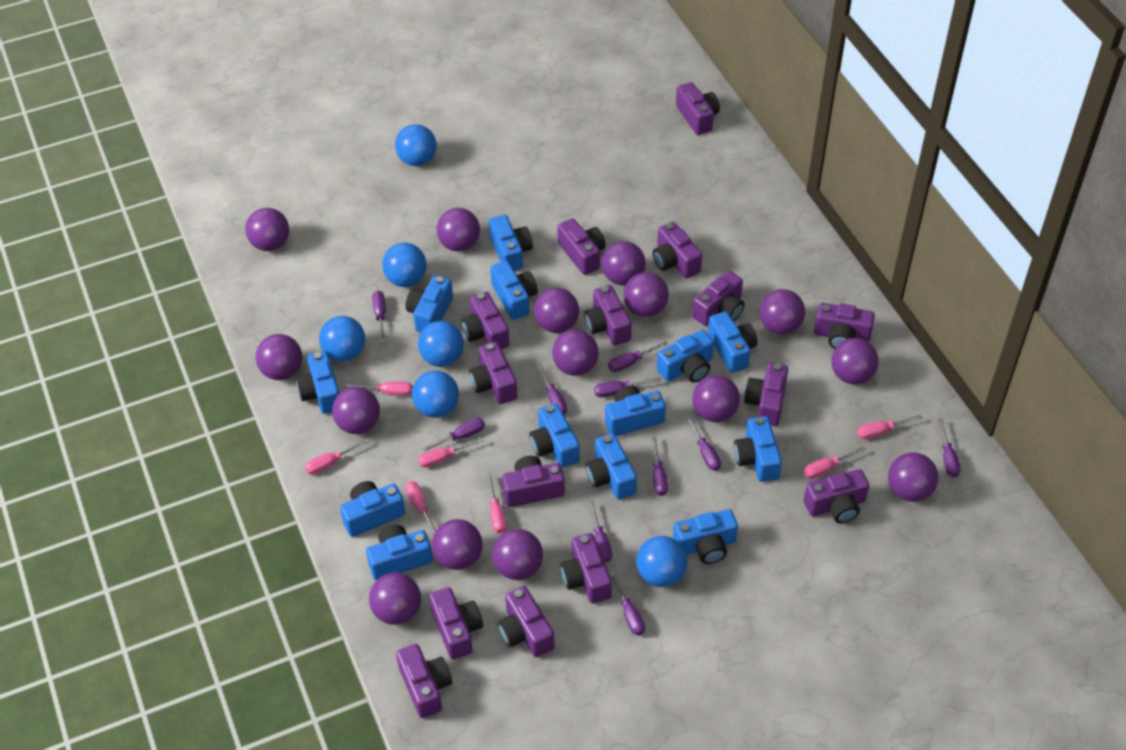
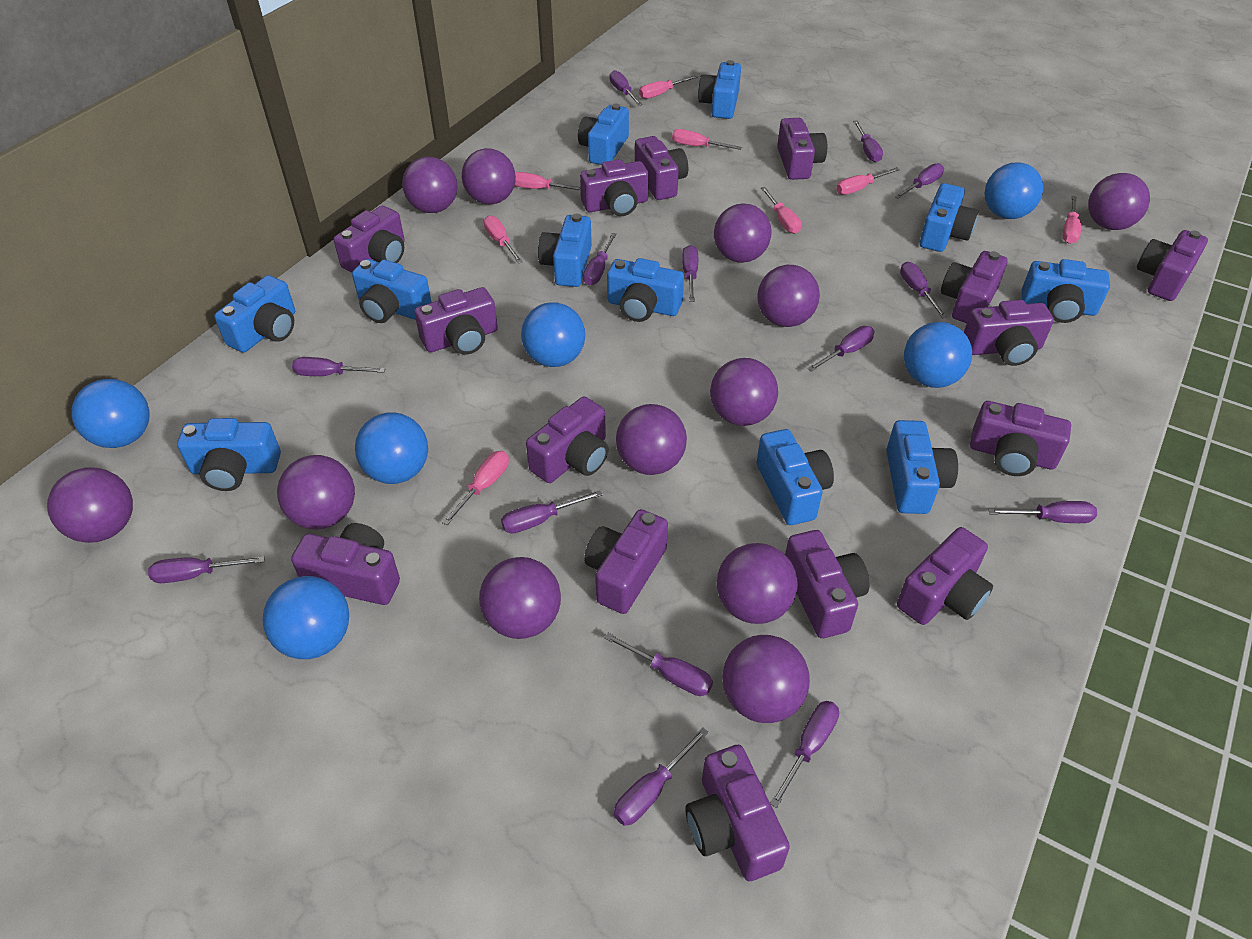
blue camera: 13 -> 11
pink screwdriver: 7 -> 8
purple ball: 15 -> 12
purple screwdriver: 10 -> 14

